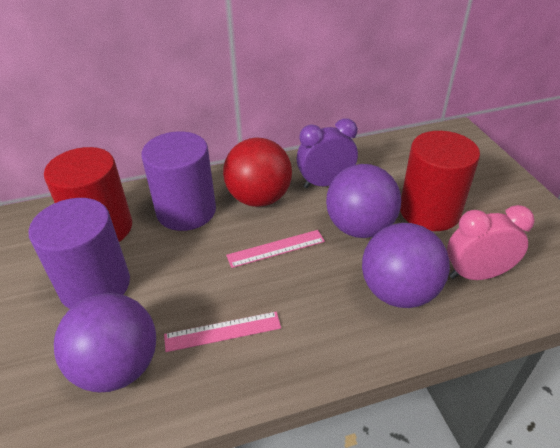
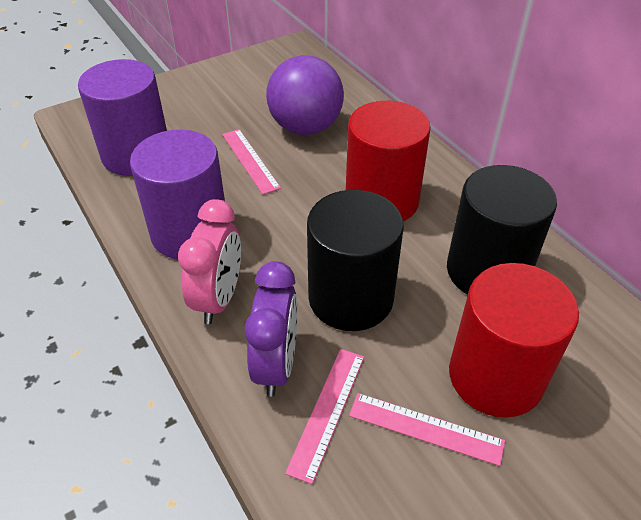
black cylinder: 0 -> 2
pink ruler: 2 -> 3
purple ball: 3 -> 1
red ball: 1 -> 0

